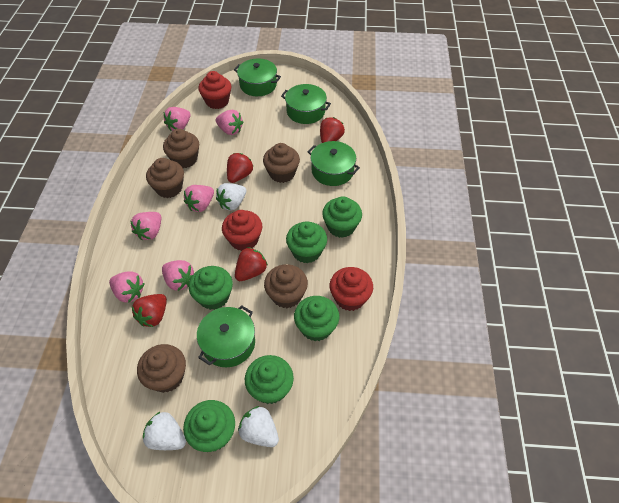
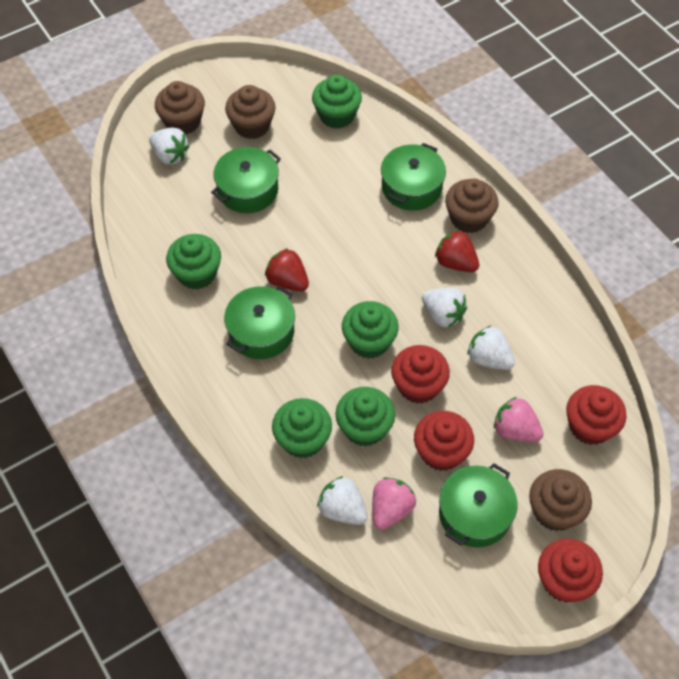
brown cupcake: 5 -> 4
green cupcake: 6 -> 5
pink strawberry: 6 -> 2
red cupcake: 3 -> 4
red strawberry: 4 -> 2
white strawberry: 3 -> 4

